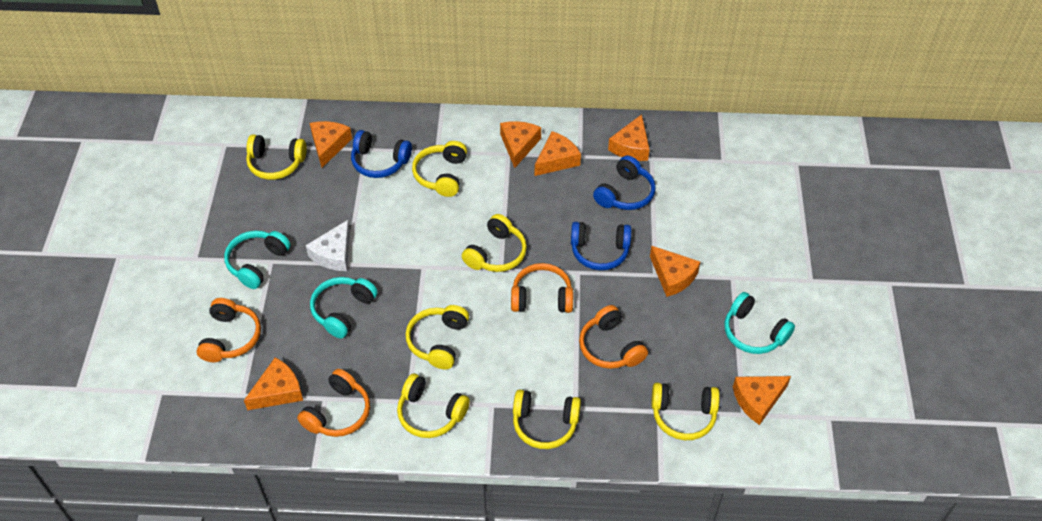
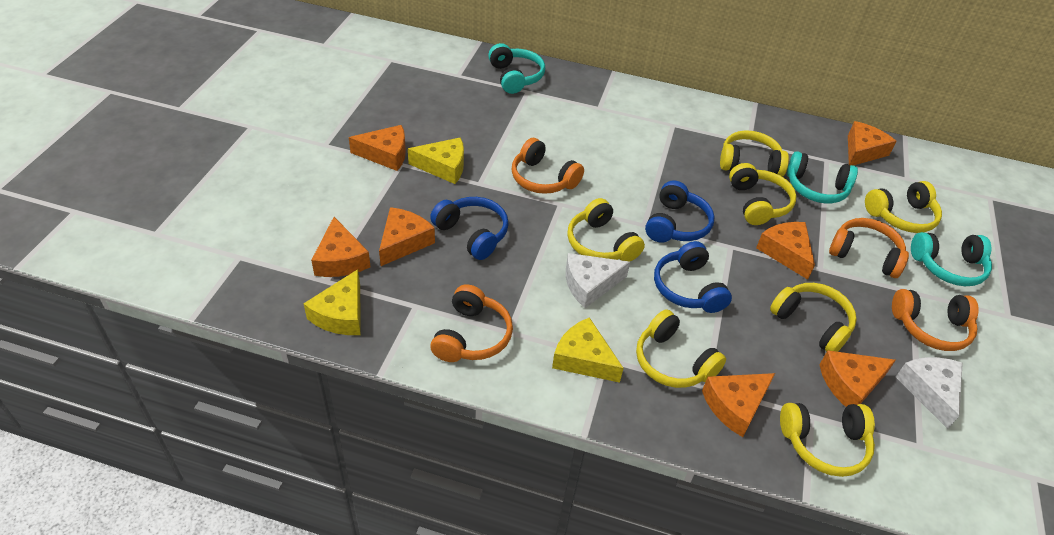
white cheese: 1 -> 2
yellow cheese: 0 -> 3

